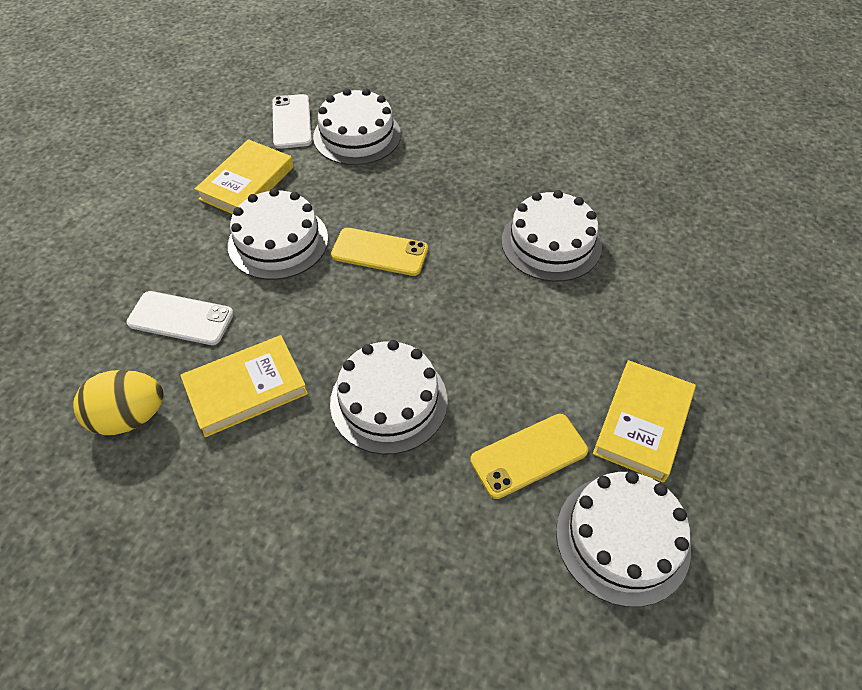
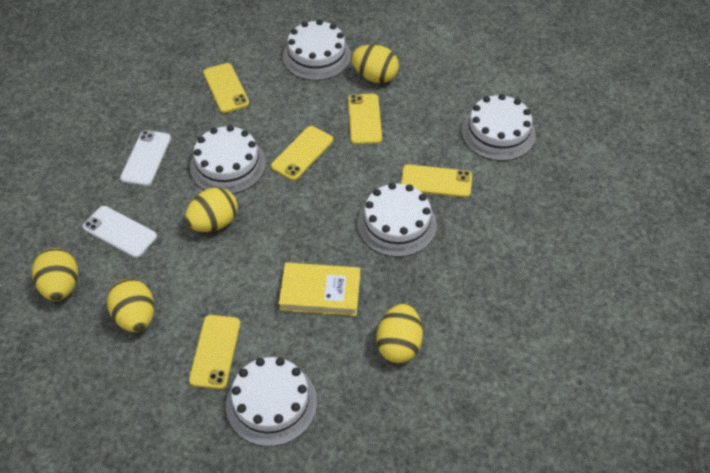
yellow book: 3 -> 1
yellow egg: 1 -> 5
yellow phone: 2 -> 5

